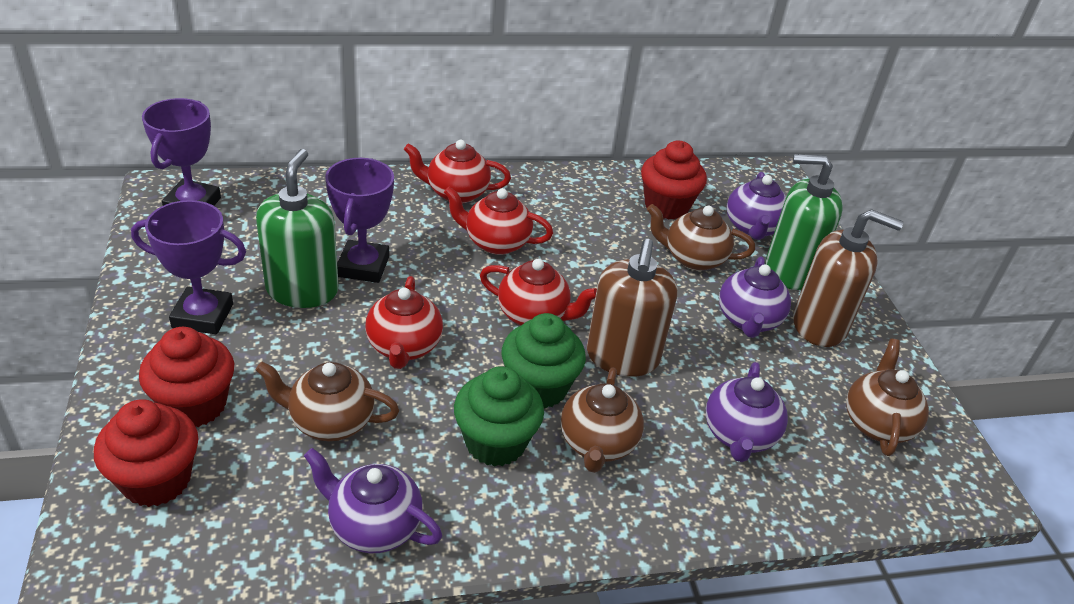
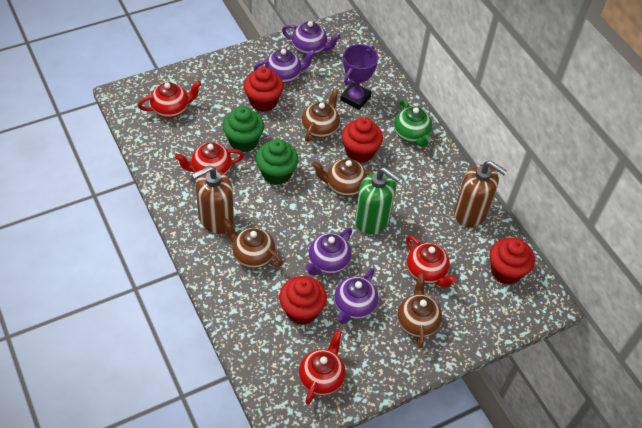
green soap dispenser: 2 -> 1
green teapot: 0 -> 1
purple trophy: 3 -> 1
red cupcake: 3 -> 4

